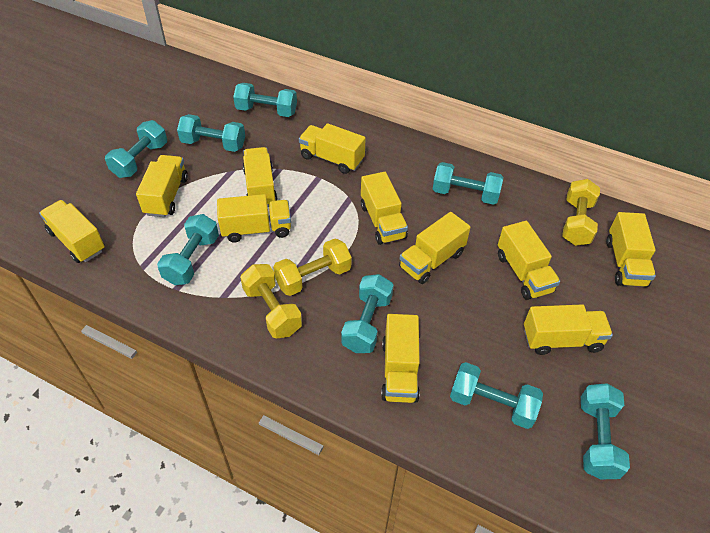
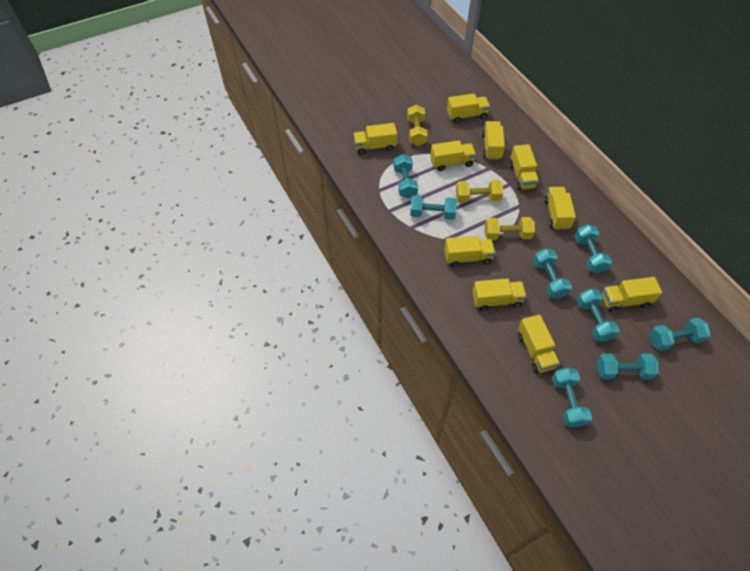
yellow truck: 11 -> 10

